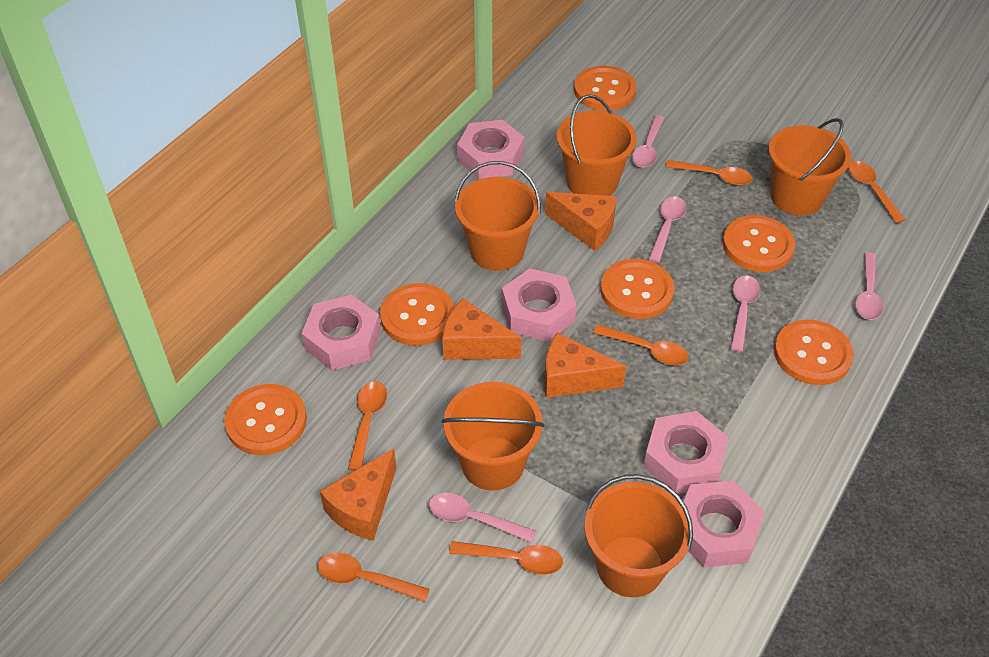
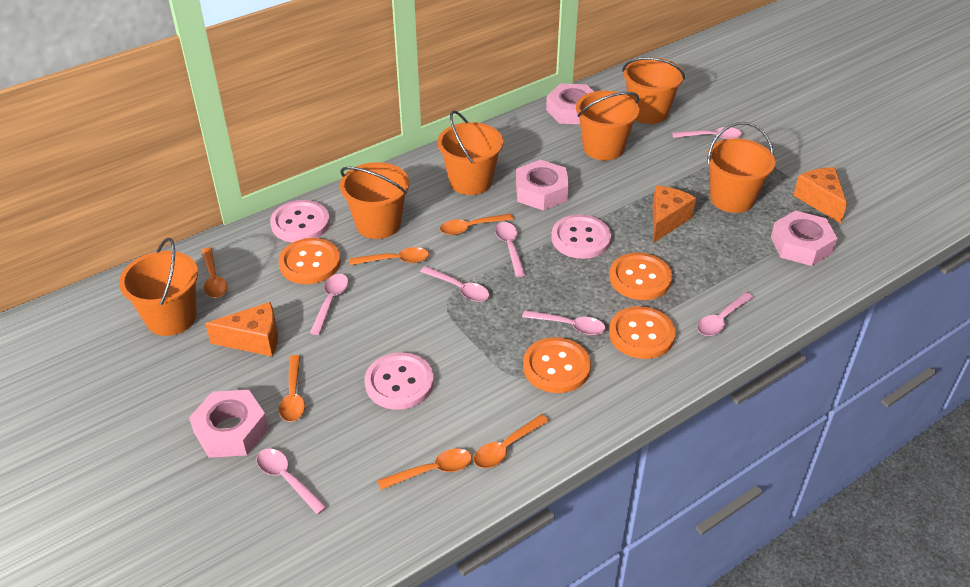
orange bucket: 5 -> 6
orange button: 6 -> 4
orange cheese: 4 -> 3
pink button: 0 -> 3
pink nut: 5 -> 4
pink spoon: 5 -> 7

